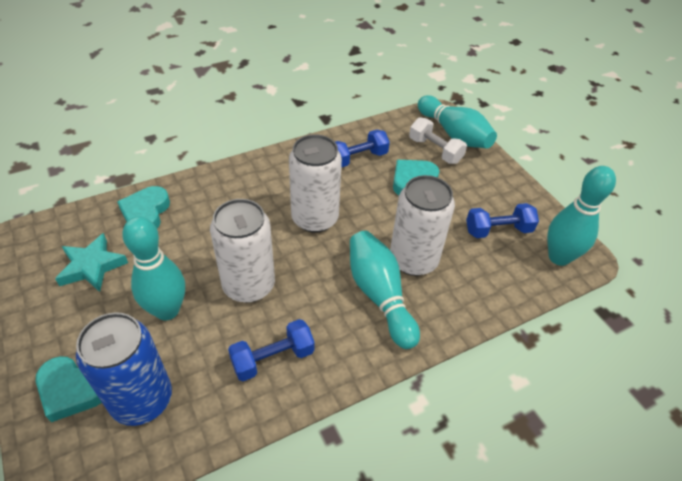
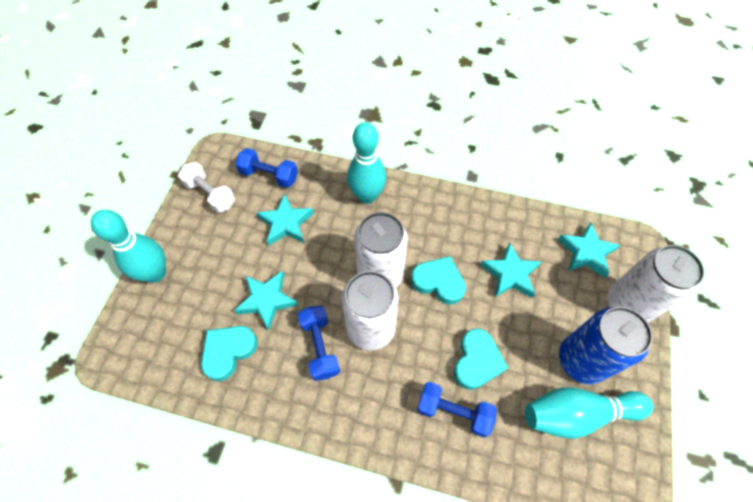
turquoise bowling pin: 4 -> 3
turquoise star: 1 -> 4

